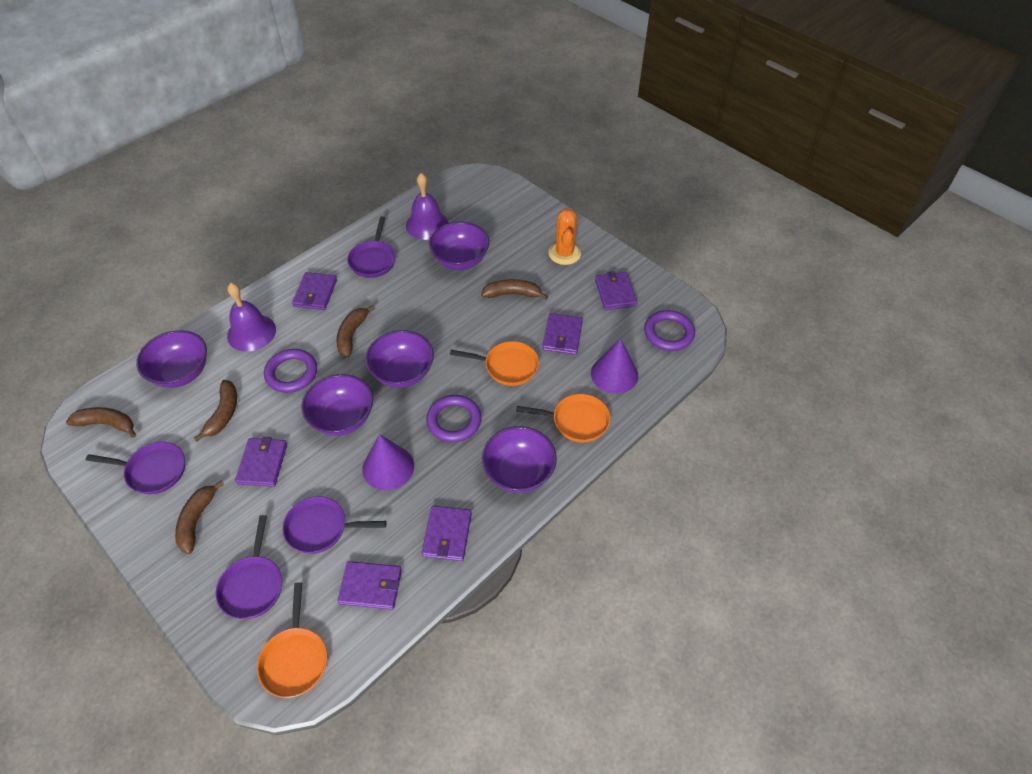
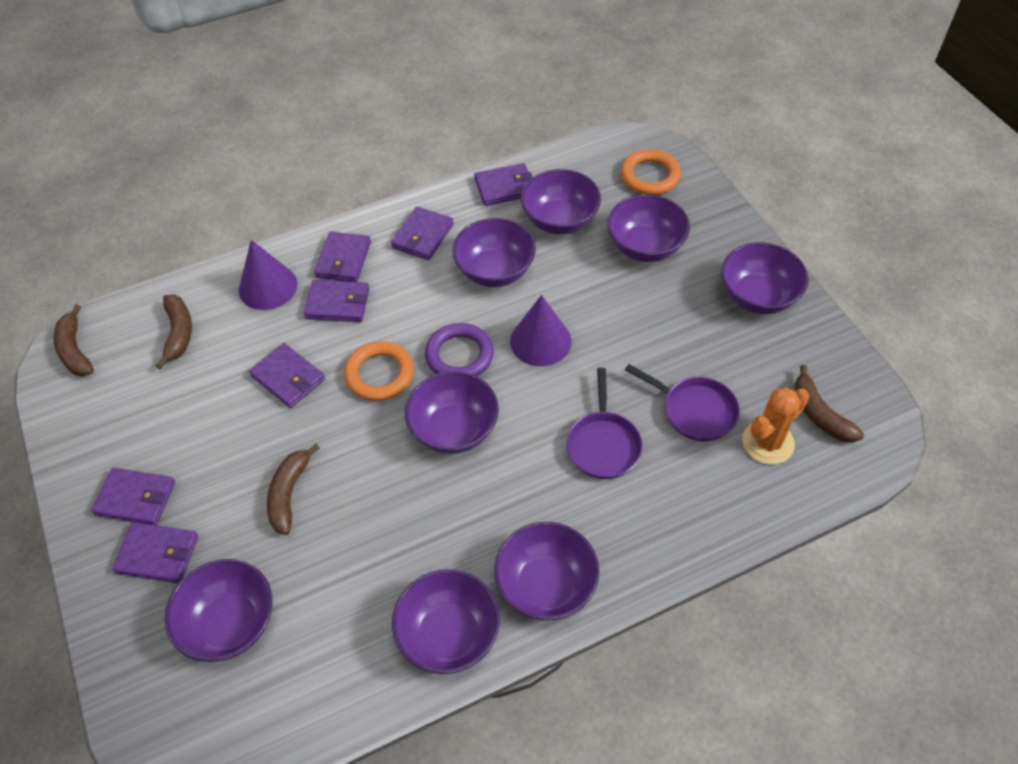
brown banana: 5 -> 4
orange pan: 3 -> 0
orange ring: 0 -> 2
purple bell: 2 -> 0
purple bowl: 5 -> 8
purple pan: 4 -> 2
purple ring: 3 -> 1
purple wallet: 6 -> 7

